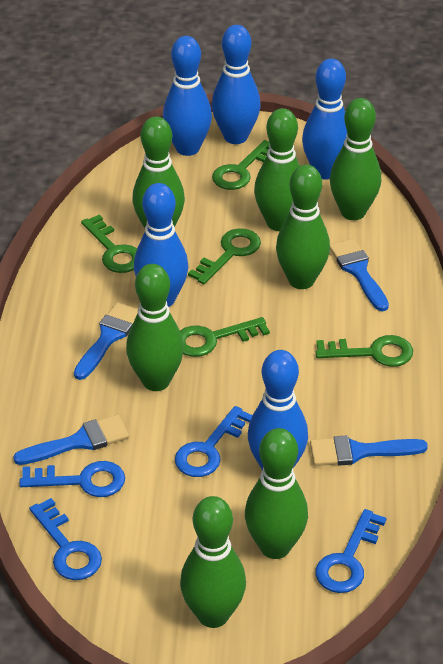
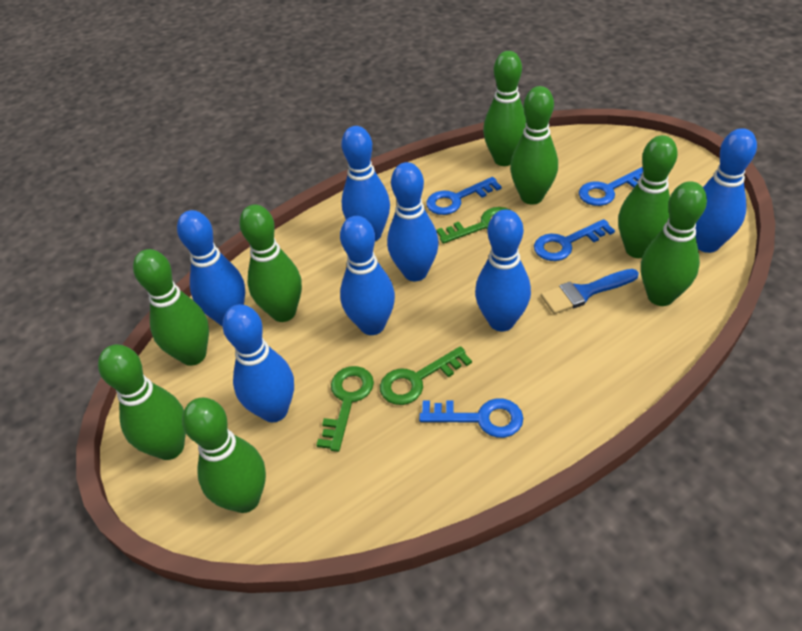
blue bowling pin: 5 -> 7
blue brush: 4 -> 1
green bowling pin: 7 -> 8
green key: 5 -> 3

